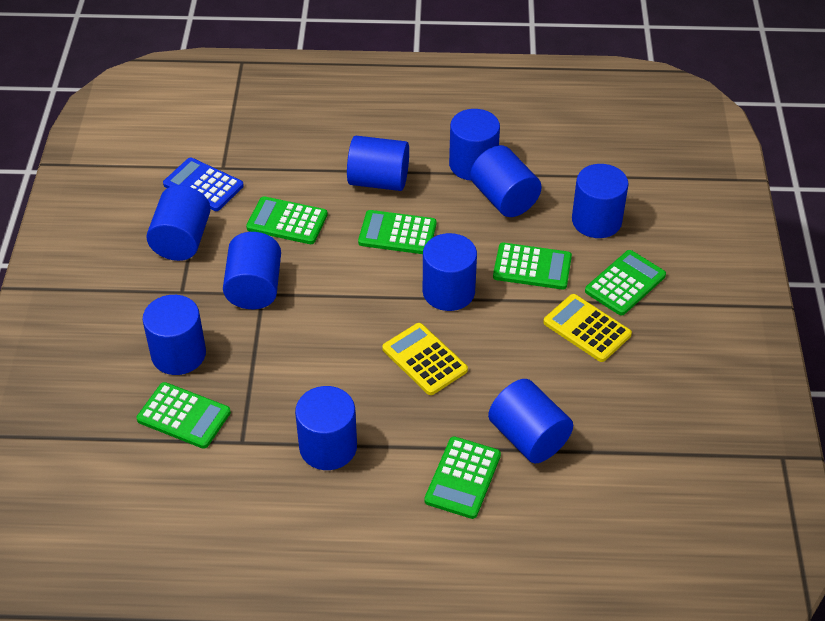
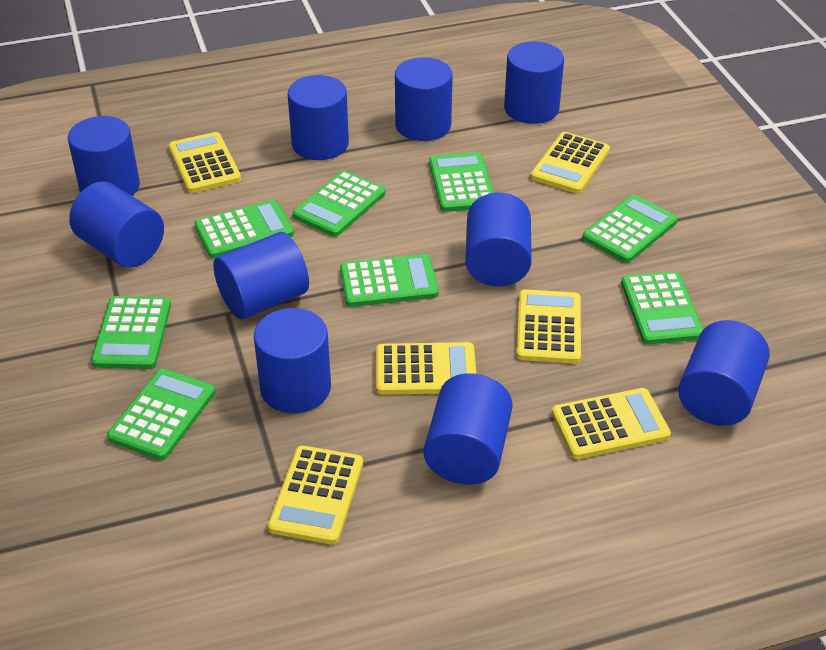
blue calculator: 1 -> 0
green calculator: 6 -> 8
yellow calculator: 2 -> 6

